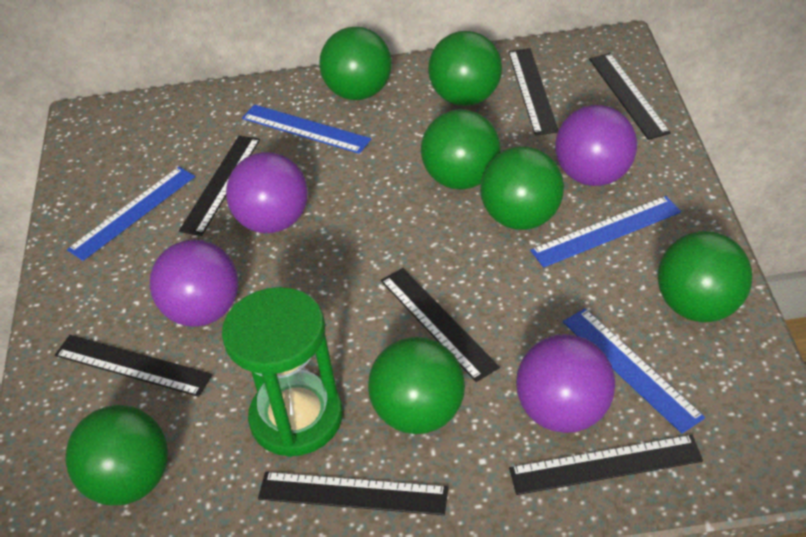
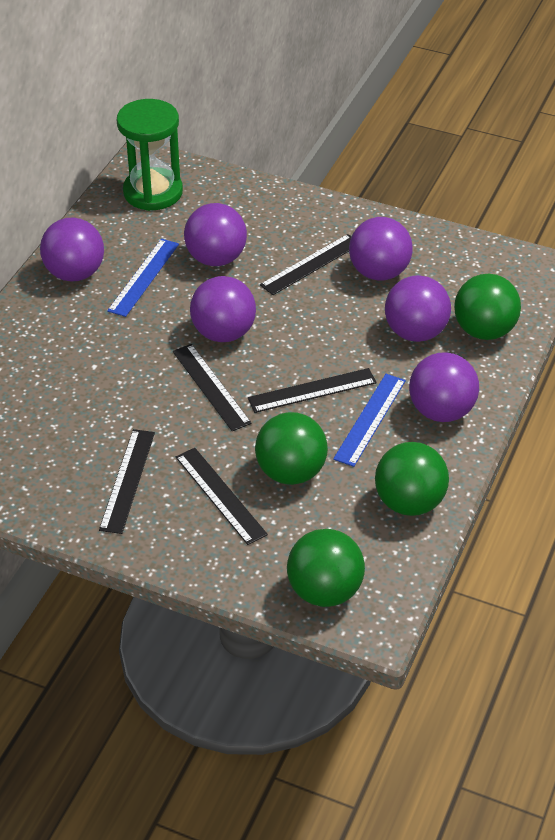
black ruler: 7 -> 5
blue ruler: 4 -> 2
green ball: 7 -> 4
purple ball: 4 -> 6

